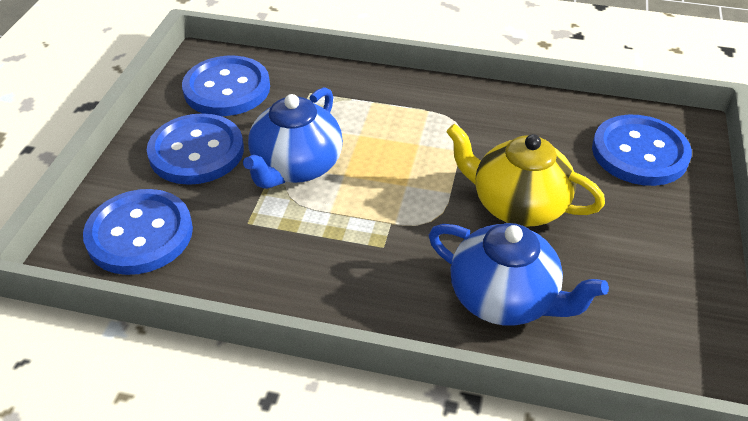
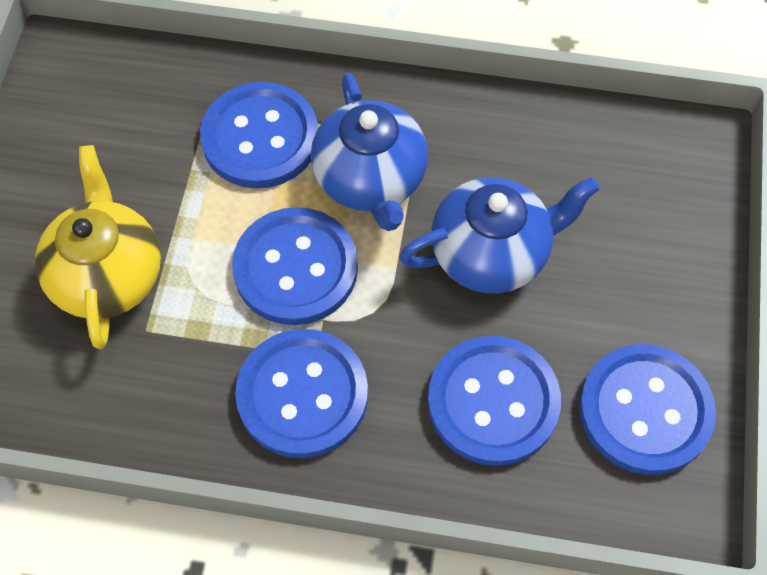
blue button: 4 -> 5

